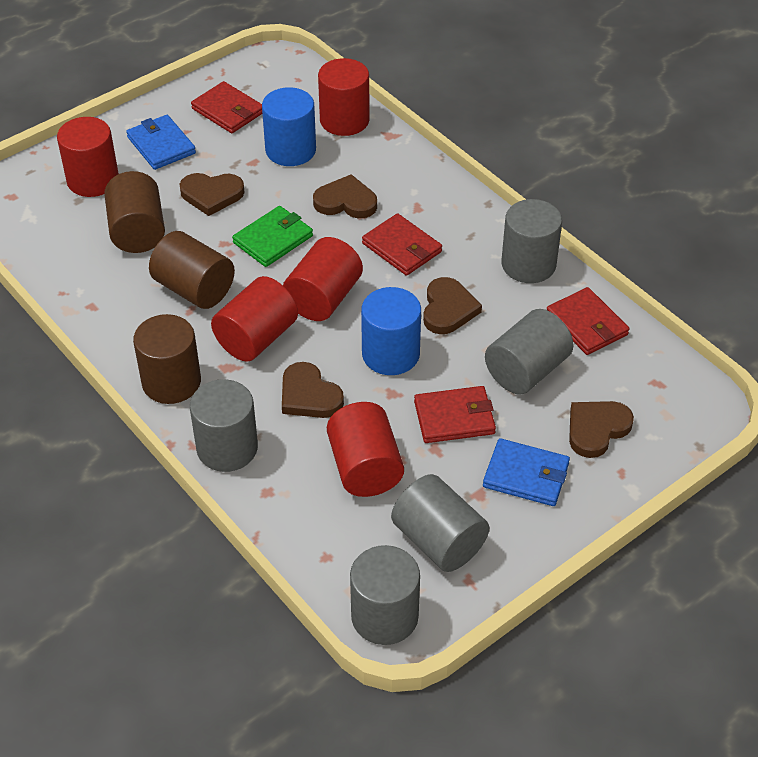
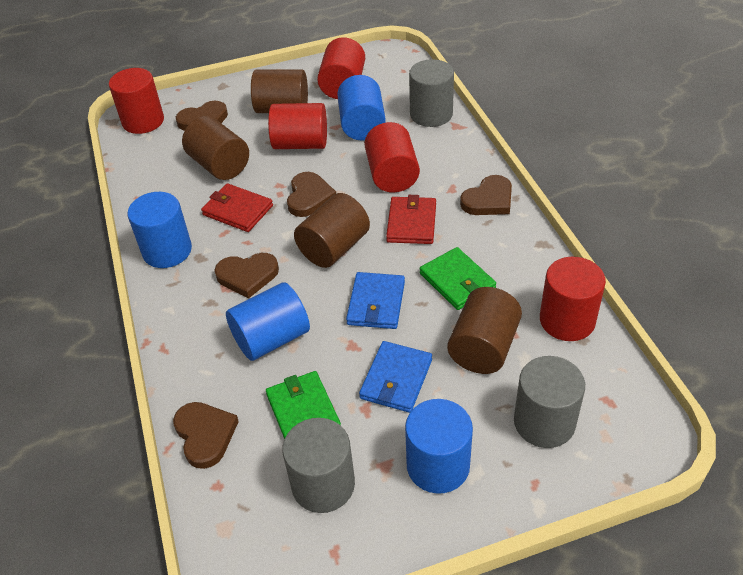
blue cylinder: 2 -> 4
brown cylinder: 3 -> 4
green wallet: 1 -> 2
grey cylinder: 5 -> 3
red wallet: 4 -> 2

